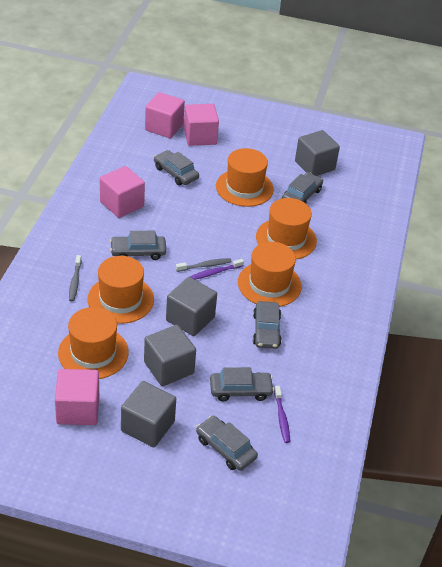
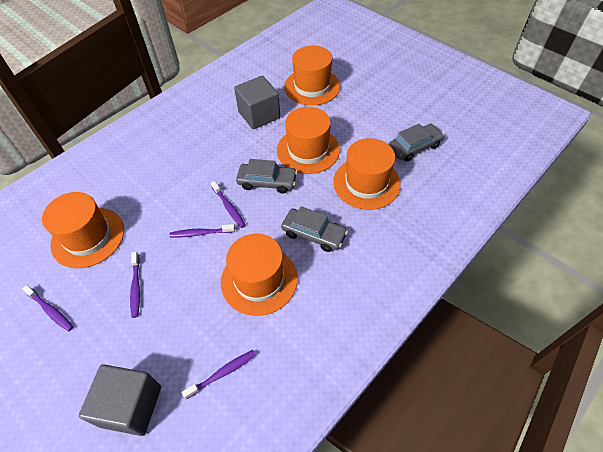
grey car: 6 -> 3
grey cube: 4 -> 2
grey toothbrush: 2 -> 0
pink cube: 4 -> 0
purple toothbrush: 2 -> 5

